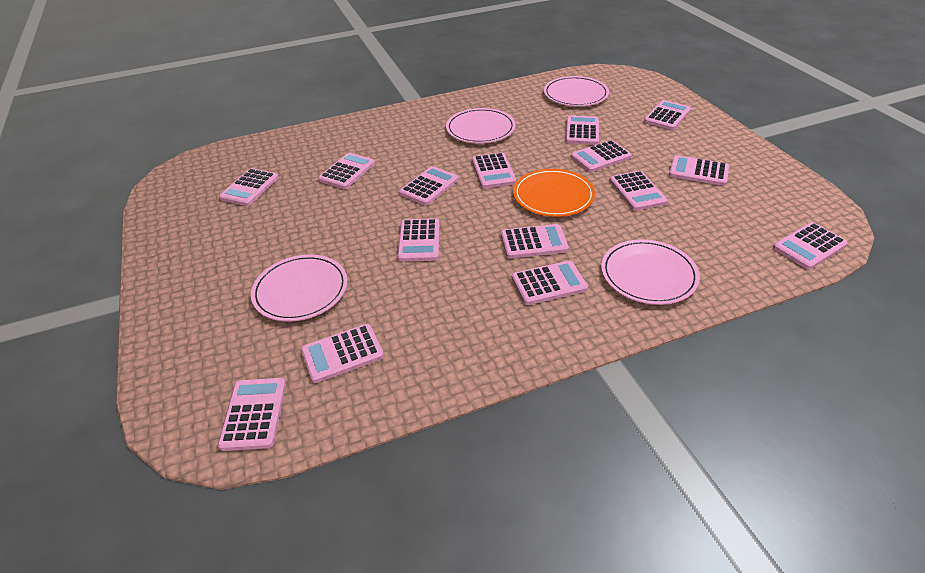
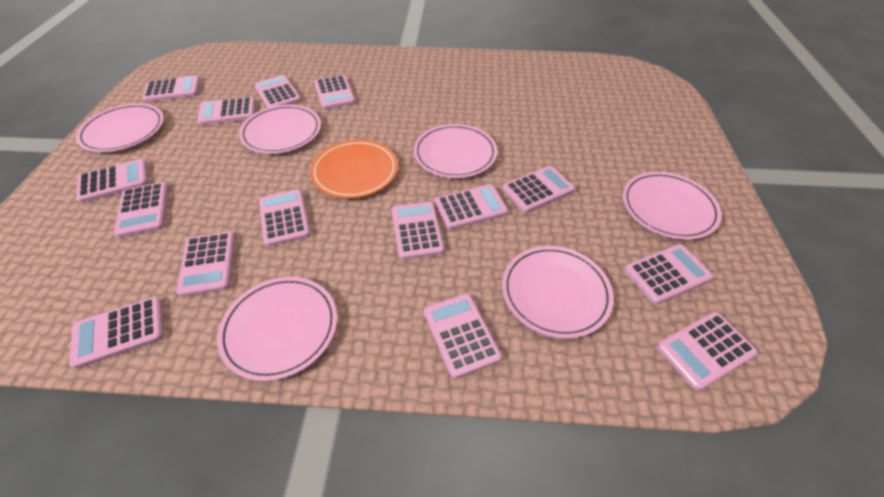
pink plate: 4 -> 6

